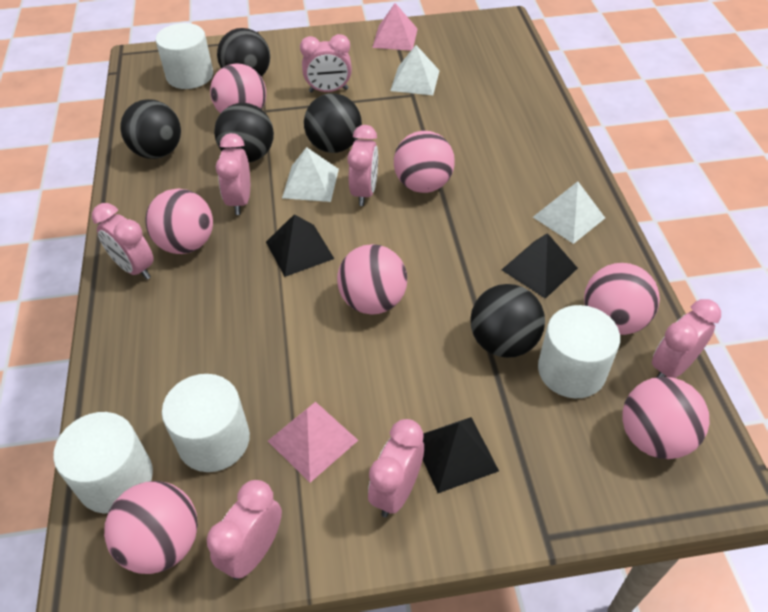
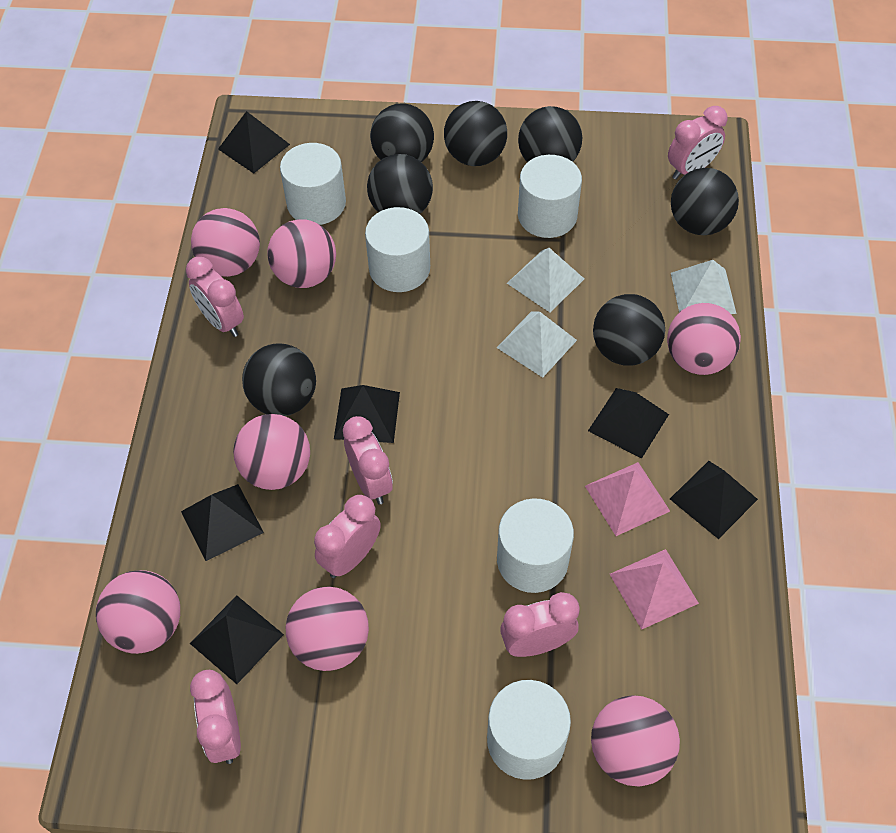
black ball: 5 -> 7
black pyramid: 3 -> 6
pink clock: 7 -> 6
white cylinder: 4 -> 5

